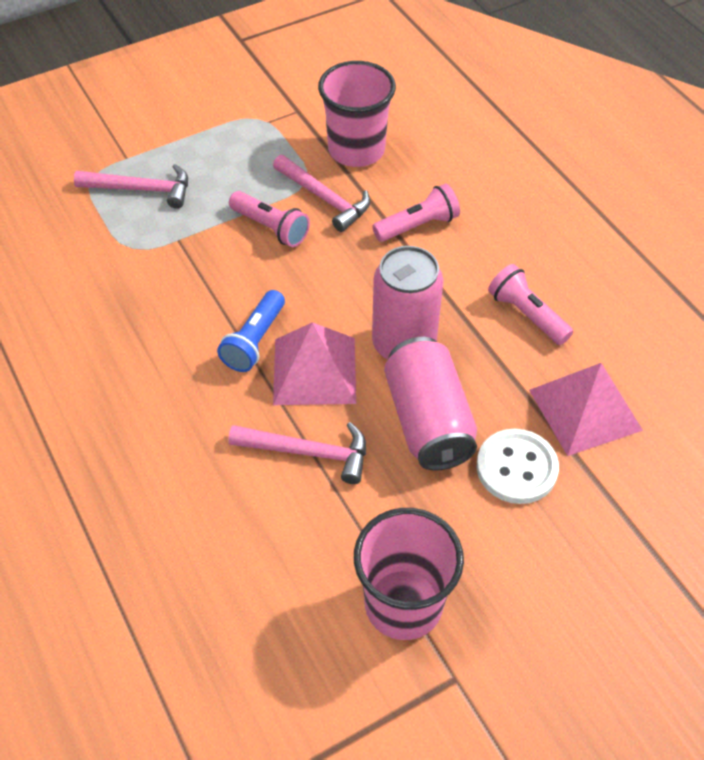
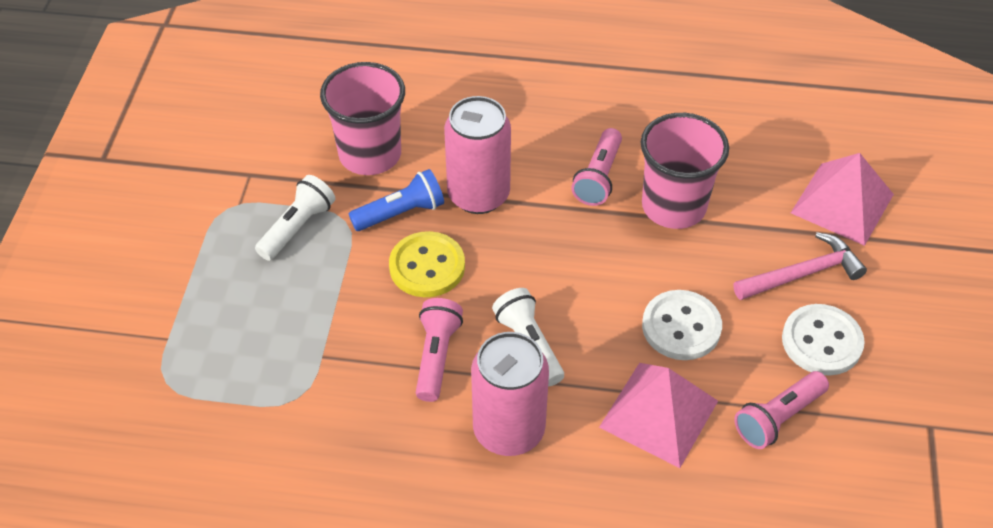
pink hammer: 3 -> 1
white button: 1 -> 2
white flashlight: 0 -> 2
yellow button: 0 -> 1

